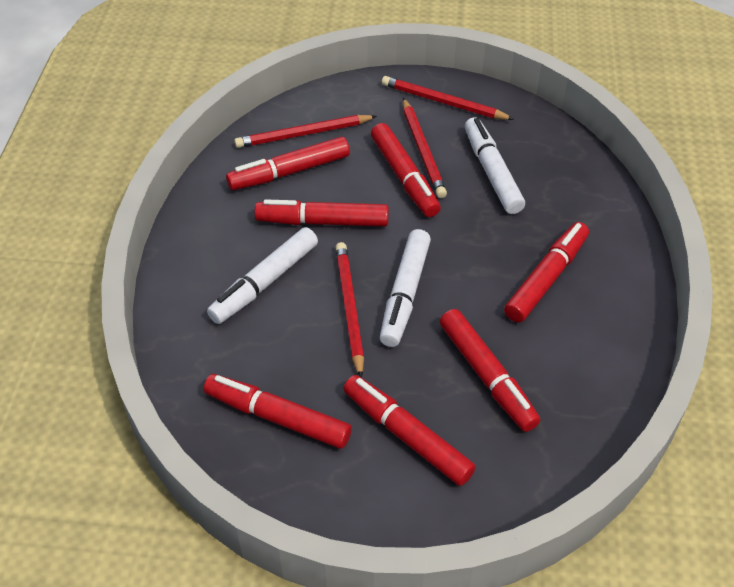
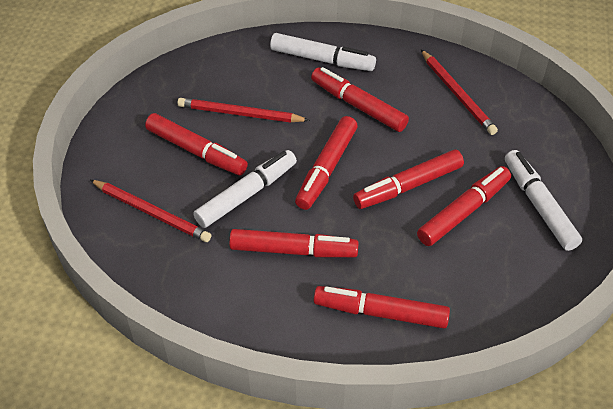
red pencil: 4 -> 3

